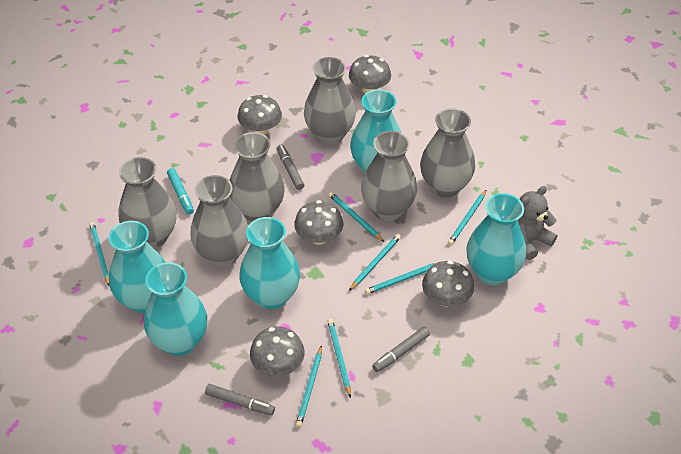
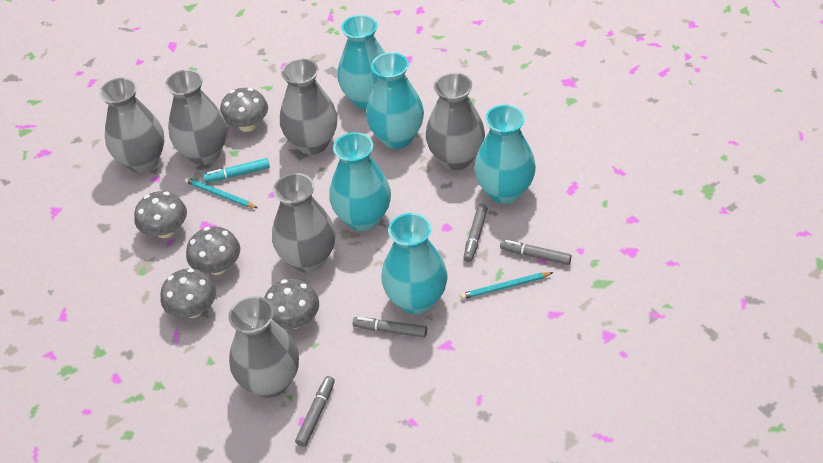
grey marker: 3 -> 4
grey teddy bear: 1 -> 0
turquoise pencil: 7 -> 2

